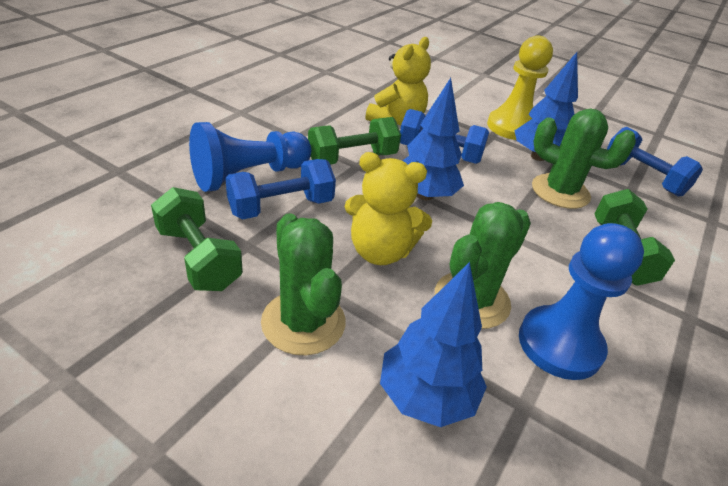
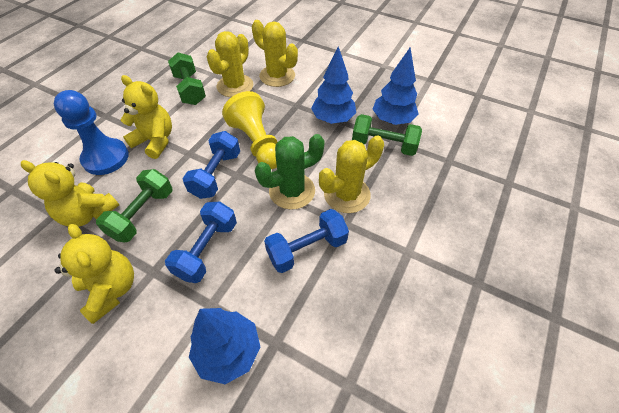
blue pawn: 2 -> 1
green cactus: 3 -> 1
yellow cactus: 0 -> 3
yellow teddy bear: 2 -> 3

